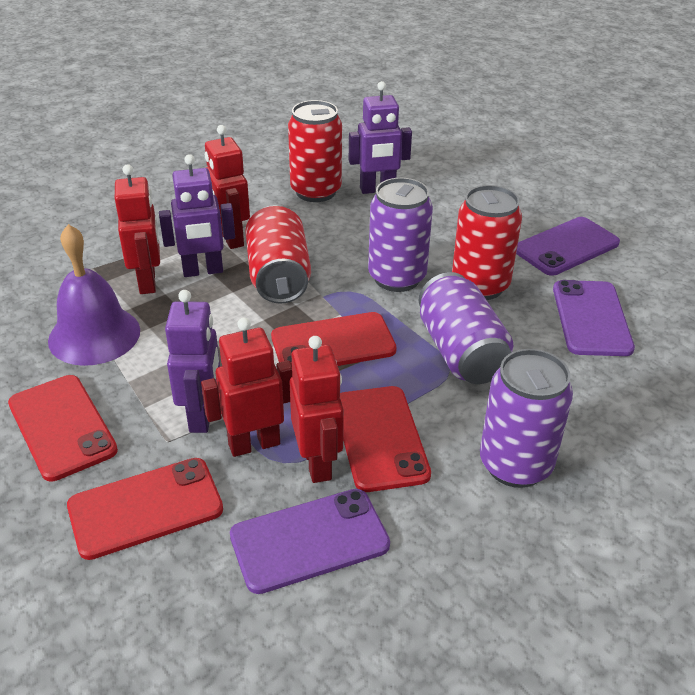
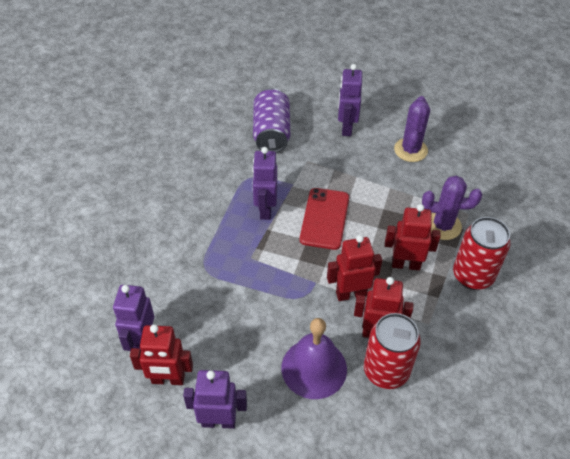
purple cactus: 0 -> 2
purple can: 3 -> 1
purple phone: 3 -> 0
purple robot: 3 -> 4
red can: 3 -> 2
red phone: 4 -> 1

